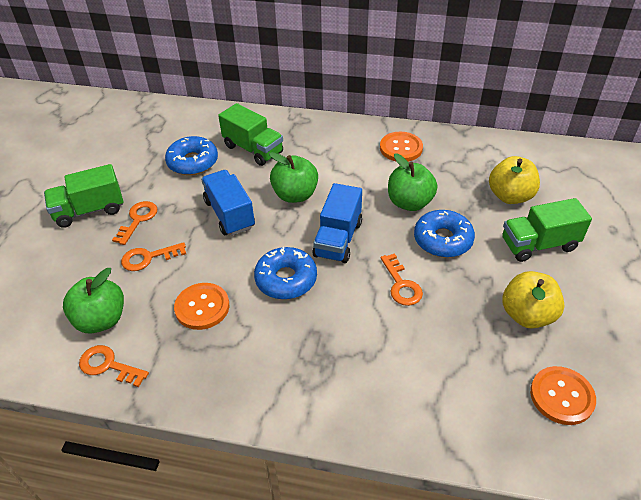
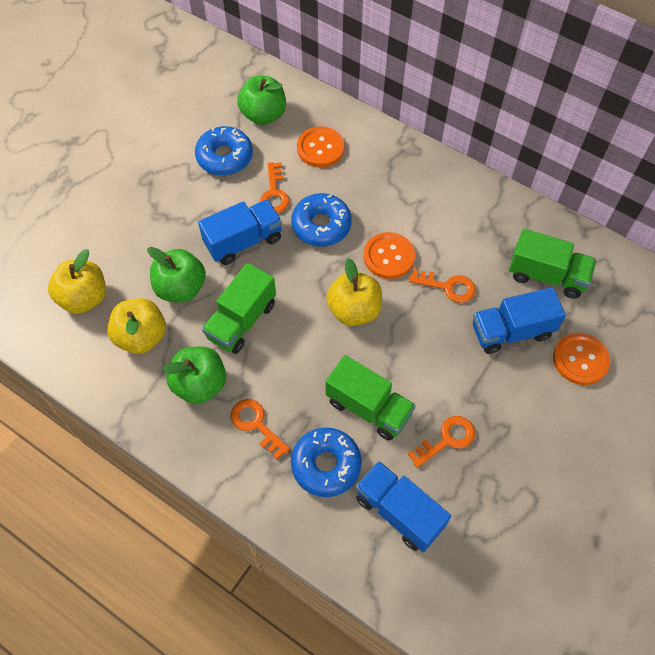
blue truck: 2 -> 3
yellow apple: 2 -> 3

